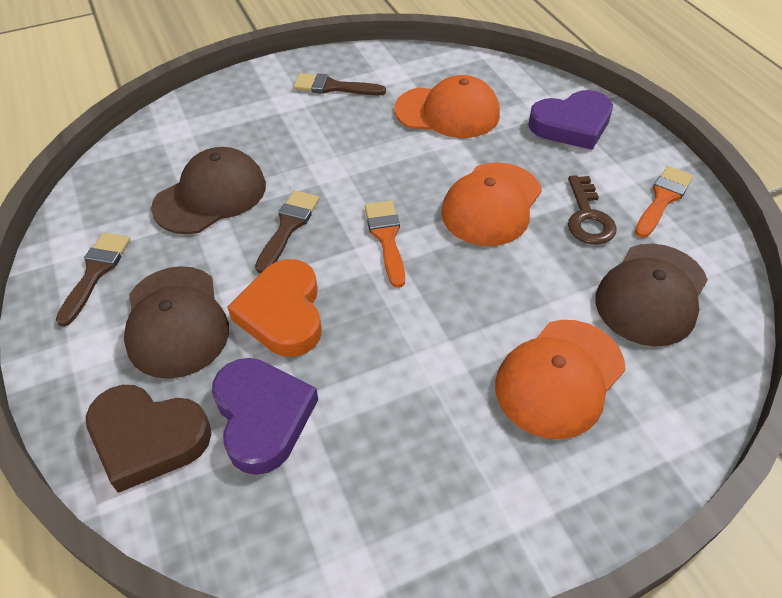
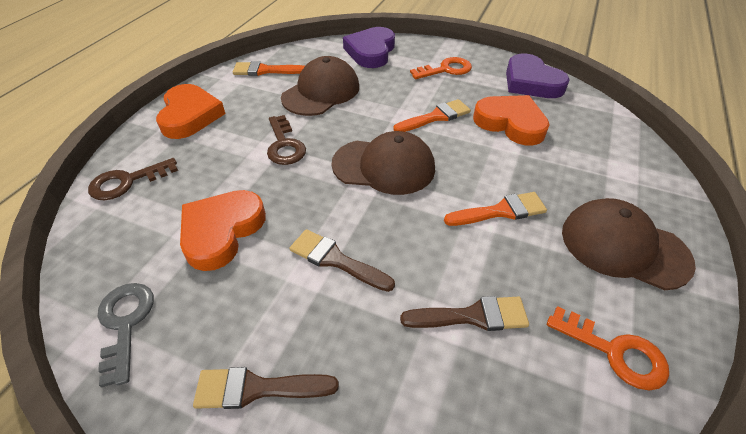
brown heart: 1 -> 0
brown key: 1 -> 2
grey key: 0 -> 1
orange brush: 2 -> 3
orange cap: 3 -> 0
orange heart: 1 -> 3
orange key: 0 -> 2

